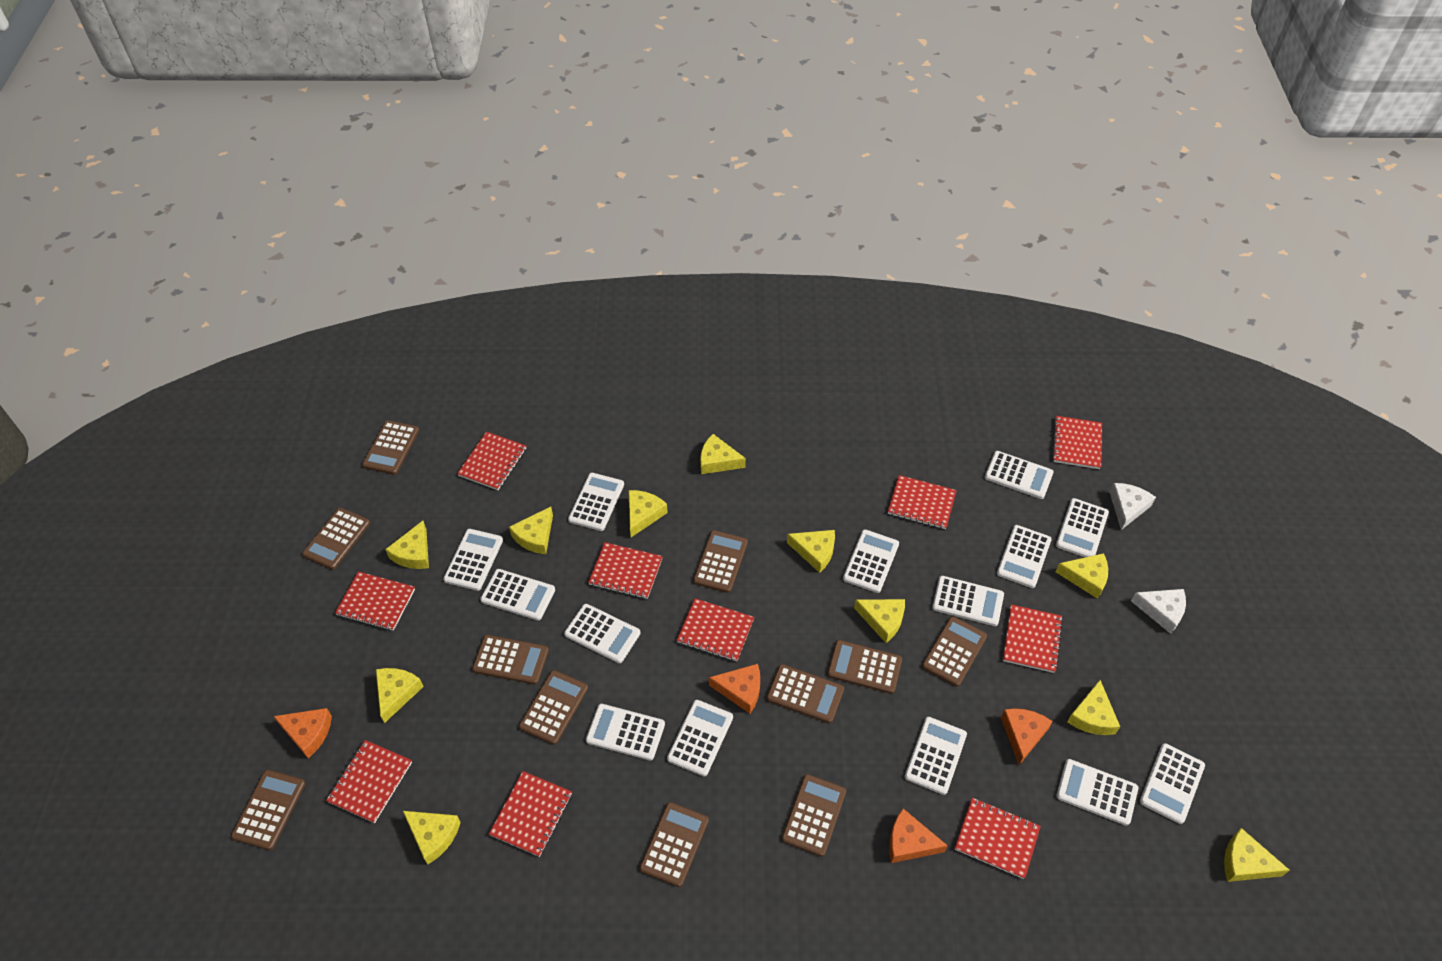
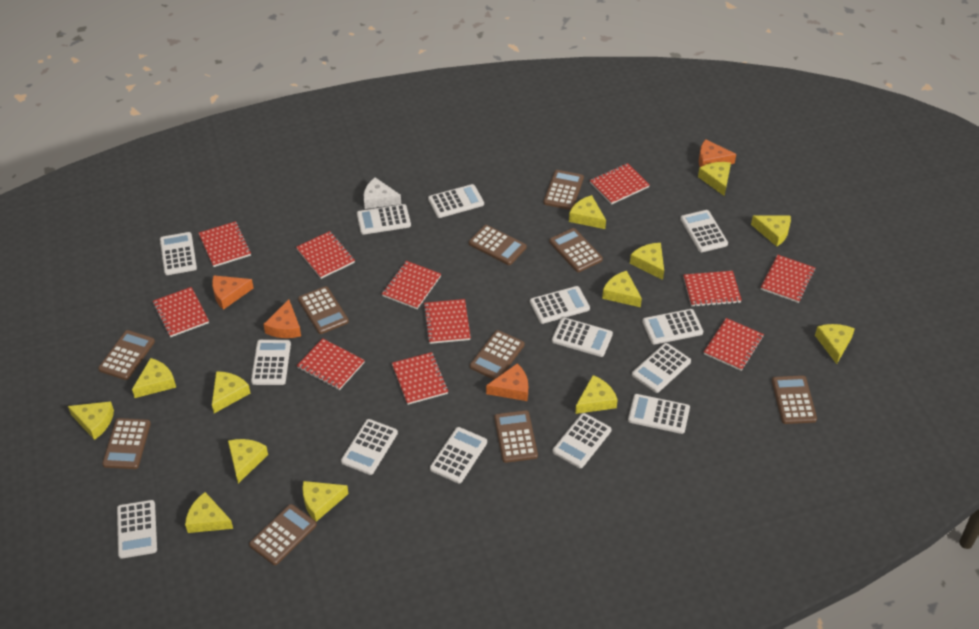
brown calculator: 11 -> 10
red notebook: 10 -> 11
white cheese: 2 -> 1
yellow cheese: 11 -> 13

